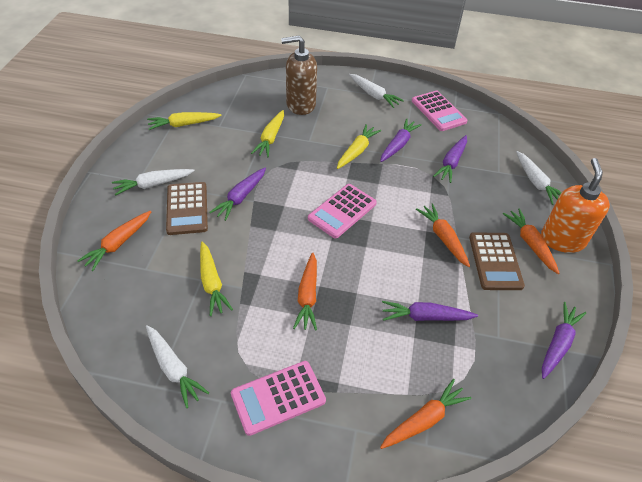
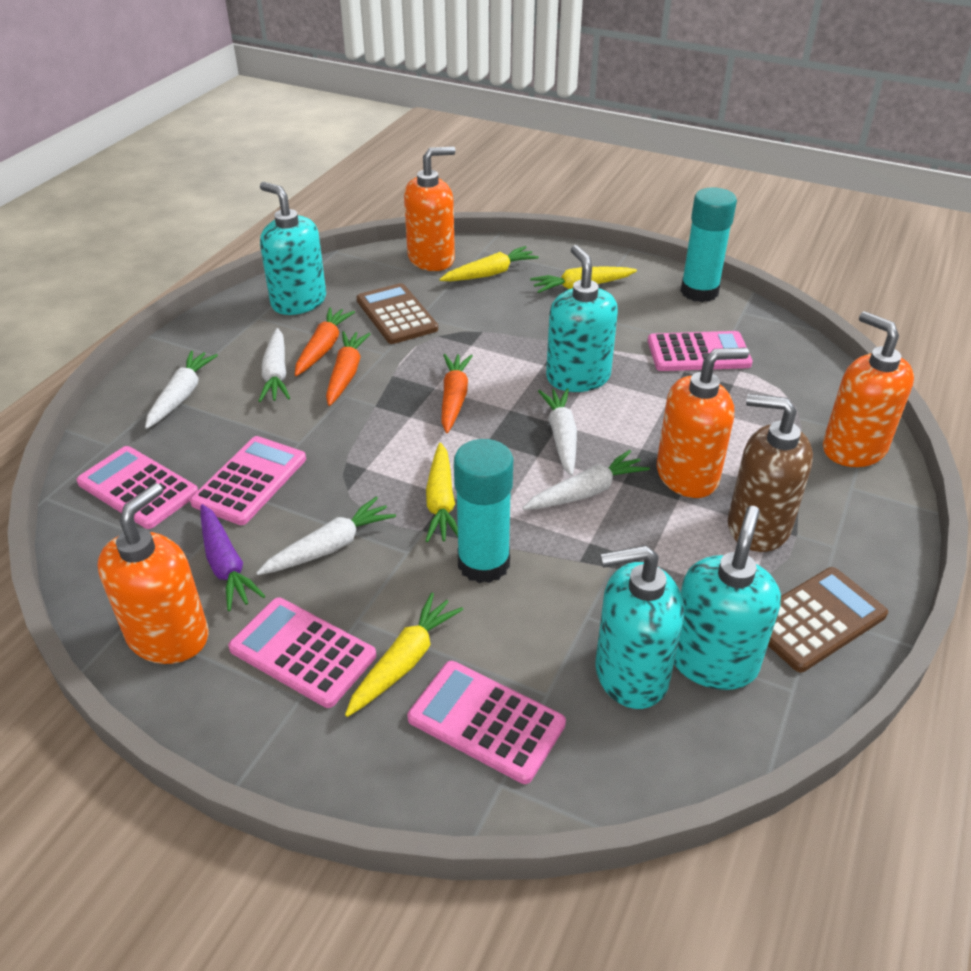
orange carrot: 5 -> 3
orange soap dispenser: 1 -> 4
pink calculator: 3 -> 5
purple carrot: 5 -> 1
turquoise glue stick: 0 -> 2
turquoise soap dispenser: 0 -> 4
white carrot: 4 -> 5

